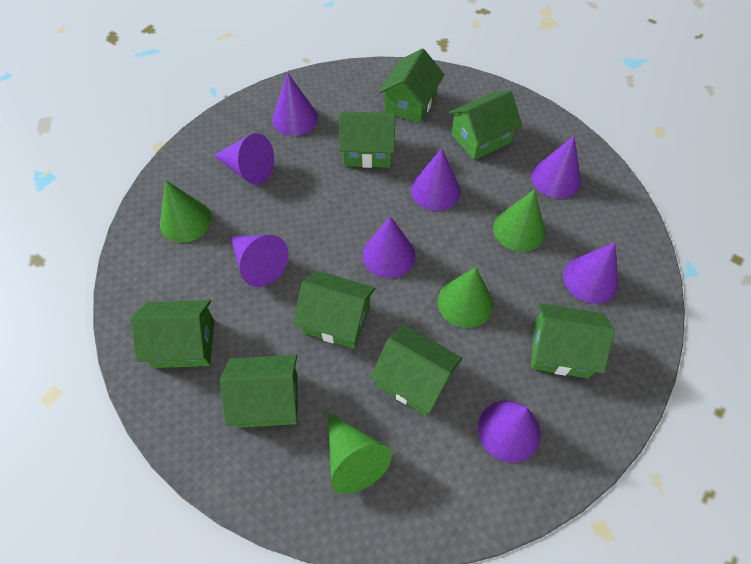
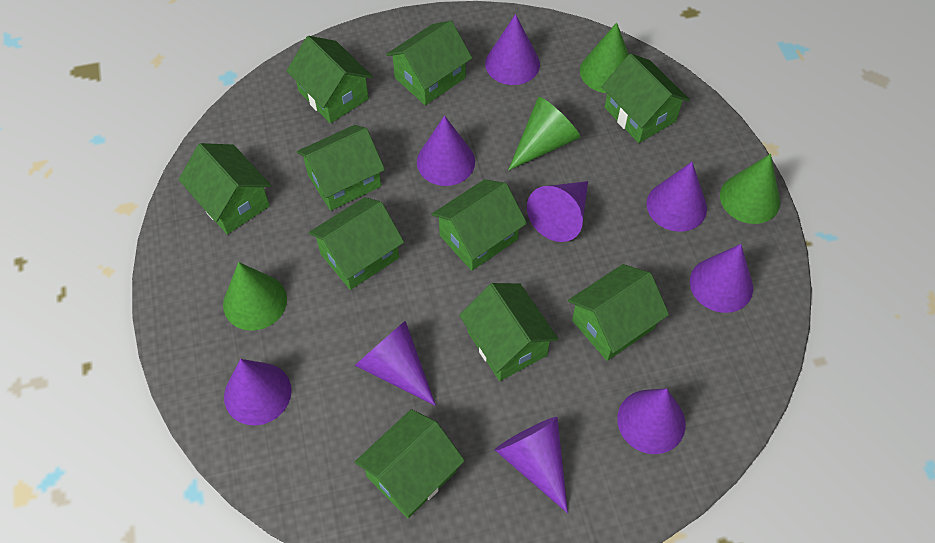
green house: 8 -> 10
purple cone: 8 -> 9

